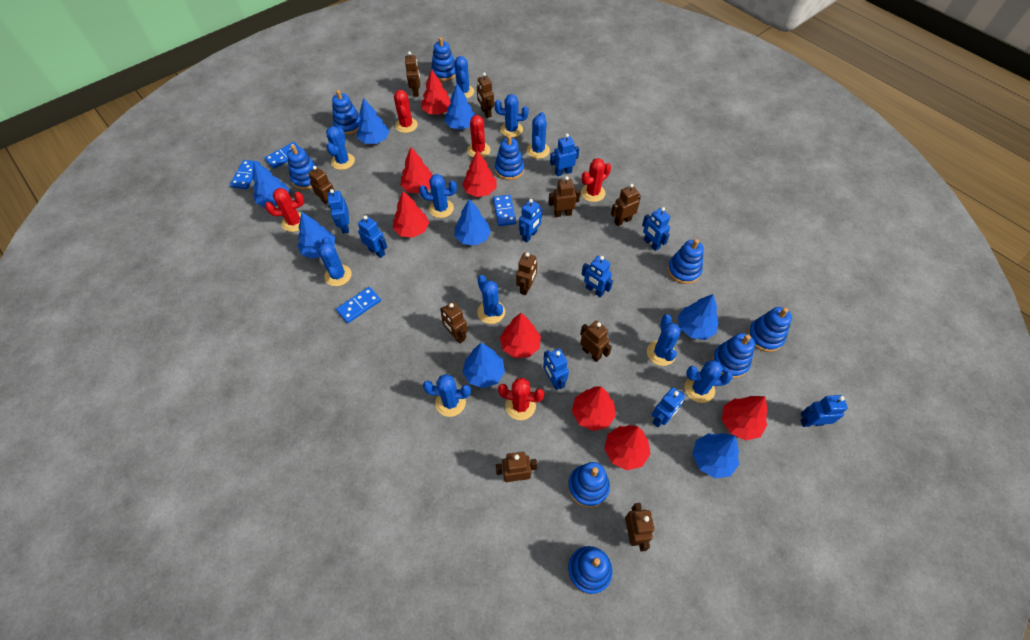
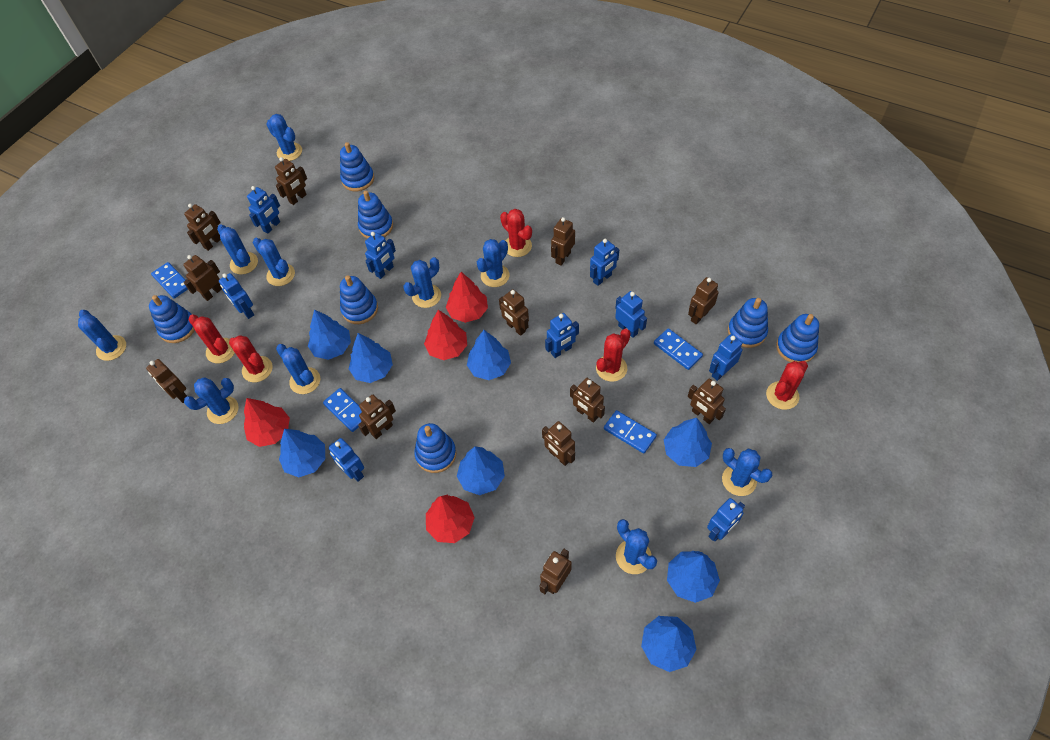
blue stacking toy: 9 -> 7
brown robot: 10 -> 12
red tree: 8 -> 4

